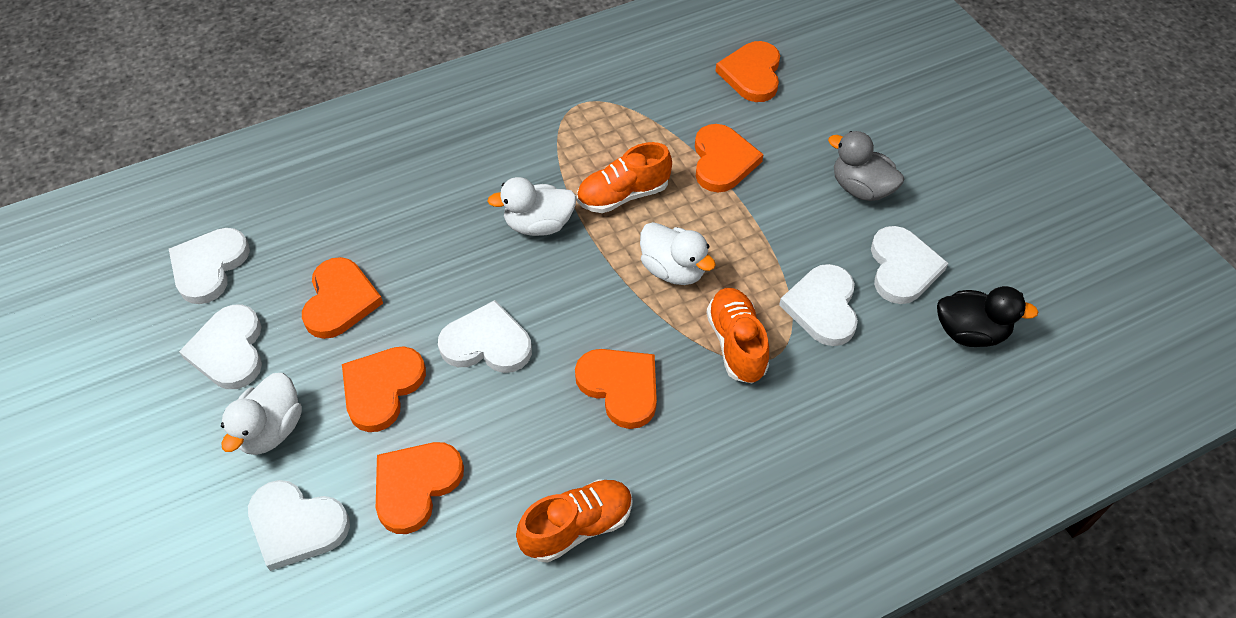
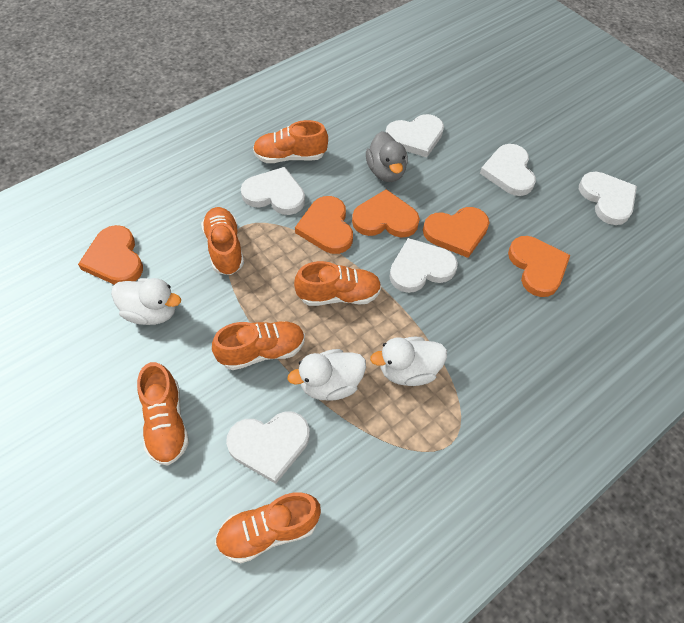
black duck: 1 -> 0
orange heart: 6 -> 5
orange shoe: 3 -> 6

